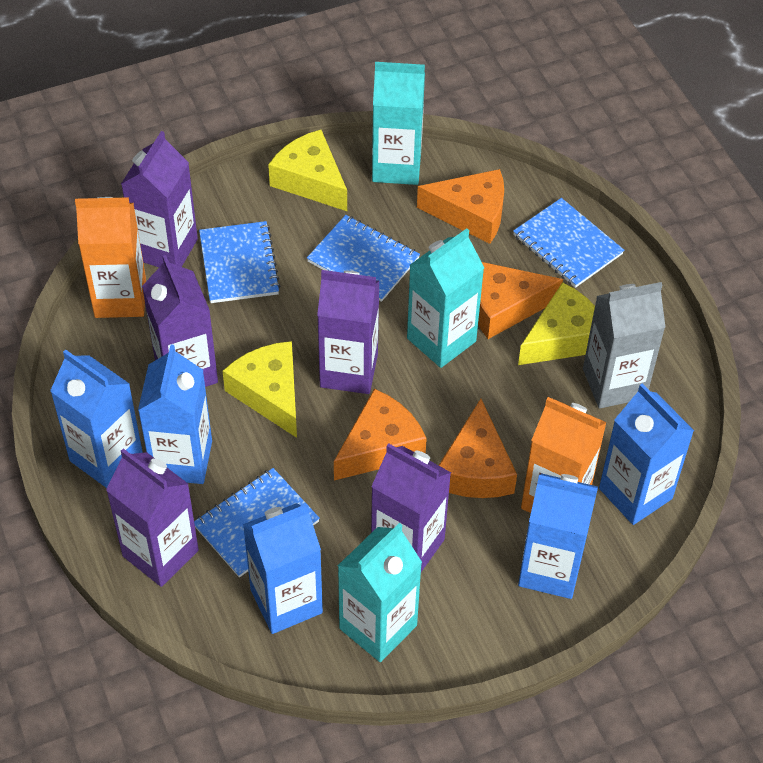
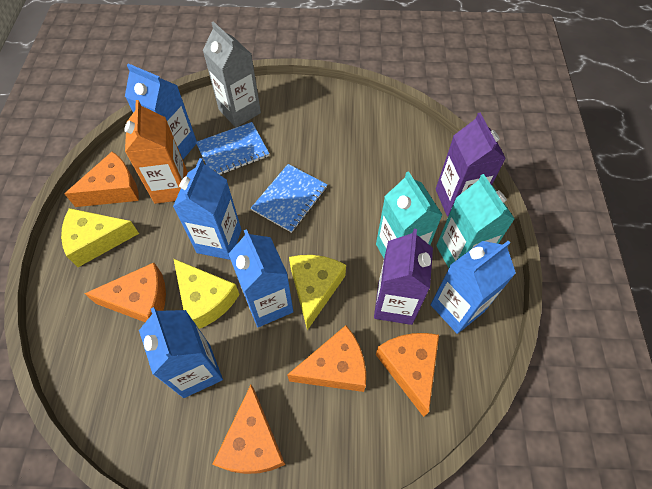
blue notebook: 4 -> 2
orange carton: 2 -> 1
orange cheese: 4 -> 5
purple carton: 5 -> 2
turquoise carton: 3 -> 2

